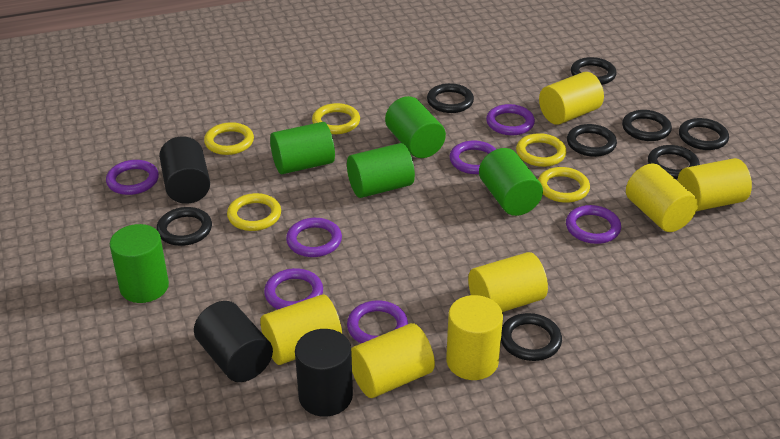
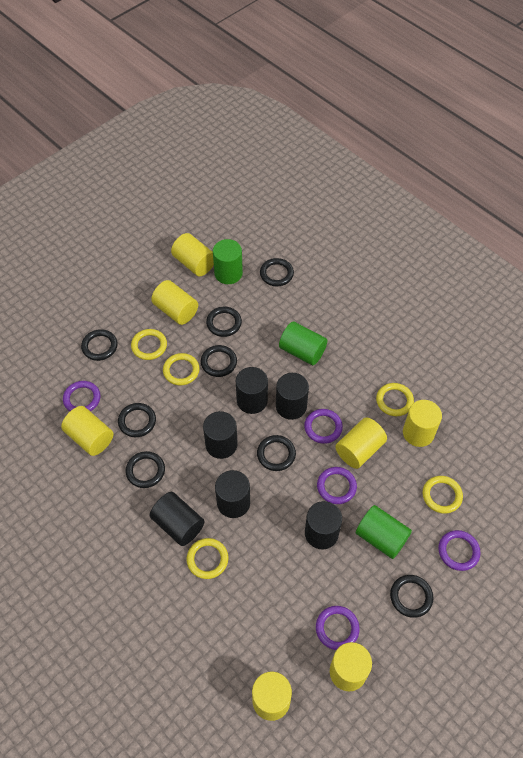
black cylinder: 3 -> 6
green cylinder: 5 -> 3
purple ring: 7 -> 5

